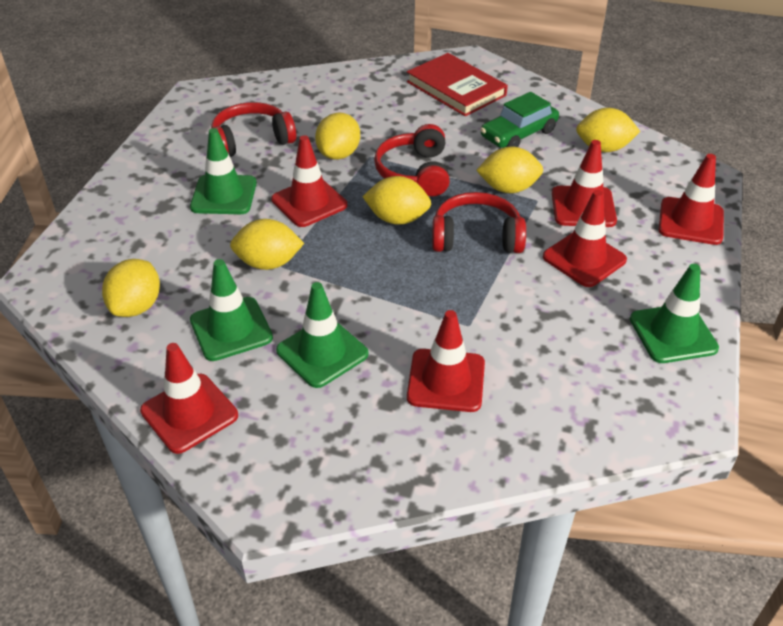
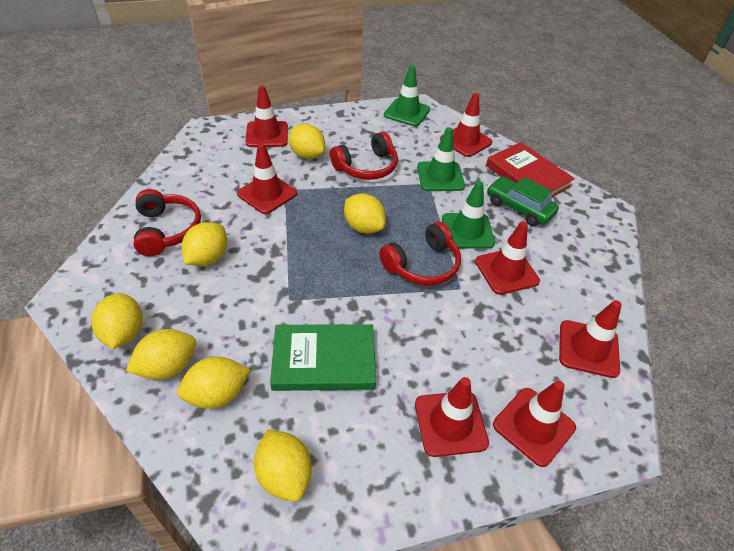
green book: 0 -> 1
green traffic cone: 4 -> 3
red traffic cone: 6 -> 7
yellow lemon: 6 -> 7

